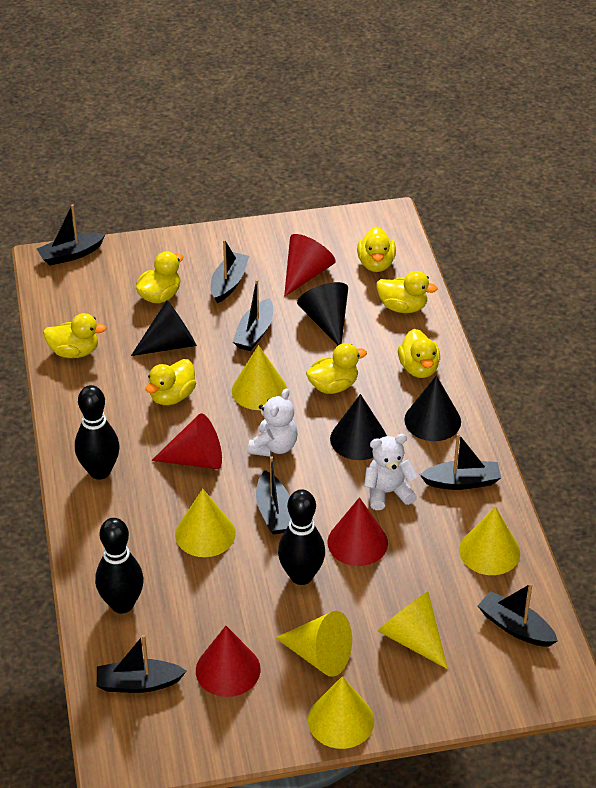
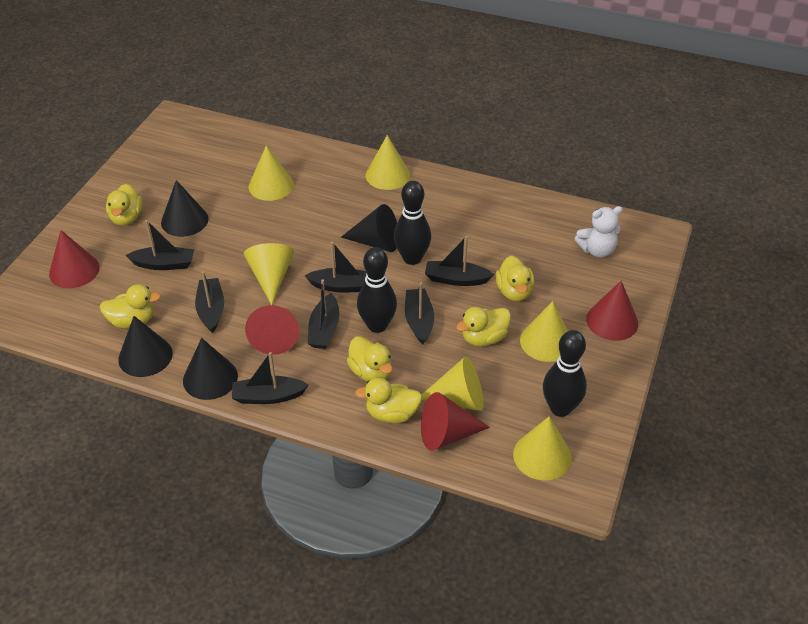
white teddy bear: 2 -> 1
yellow duck: 7 -> 6

